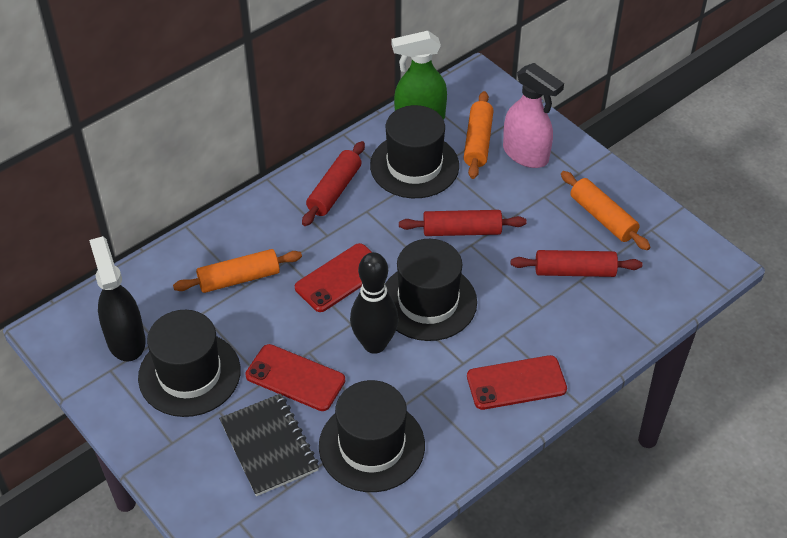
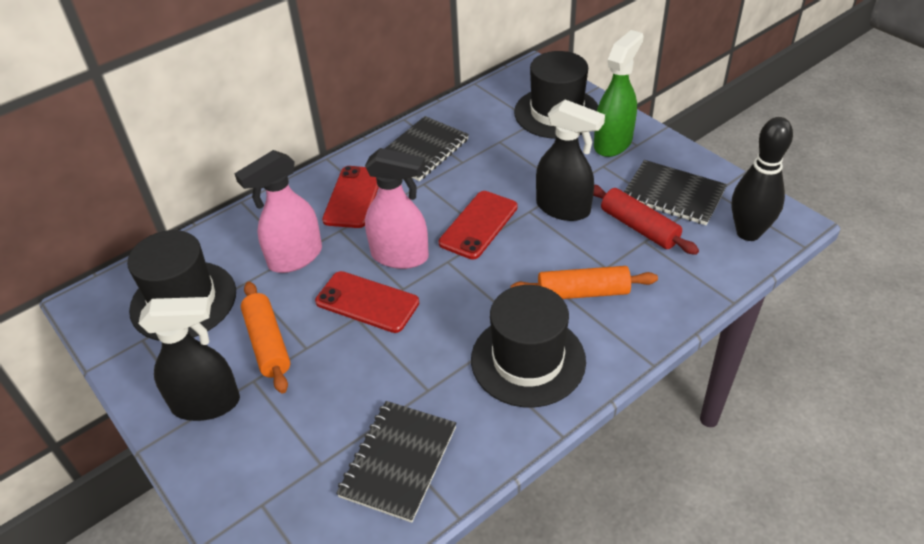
black hat: 4 -> 3
black notebook: 1 -> 3
black spray bottle: 1 -> 2
orange rolling pin: 3 -> 2
pink spray bottle: 1 -> 2
red rolling pin: 3 -> 1

